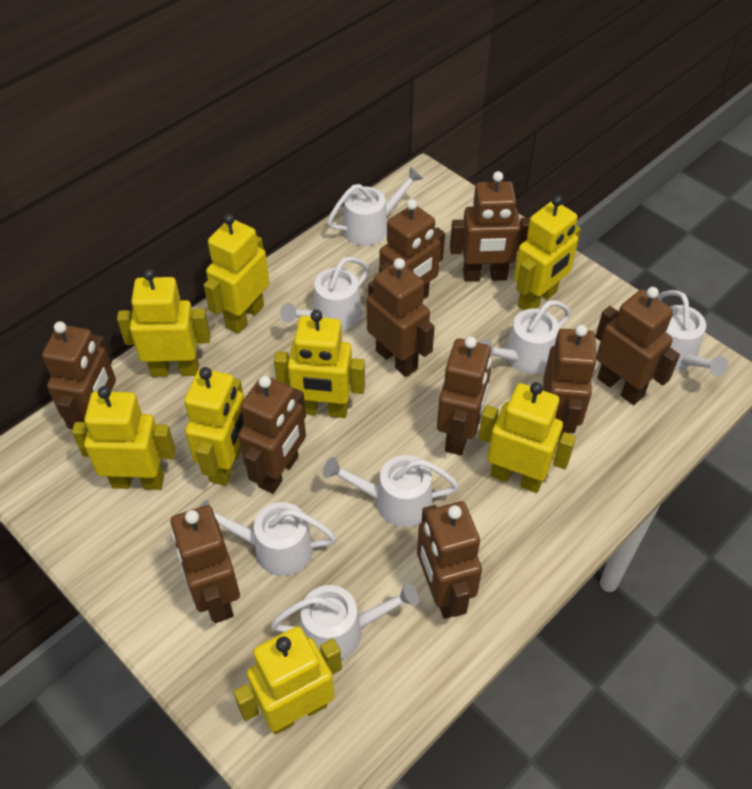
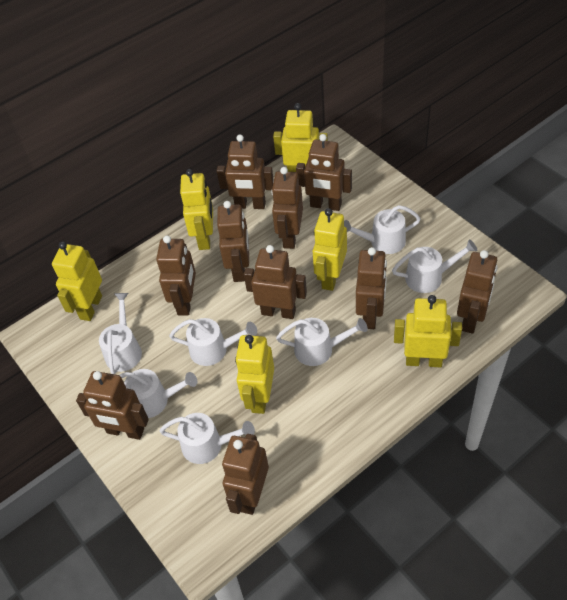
yellow robot: 8 -> 6

